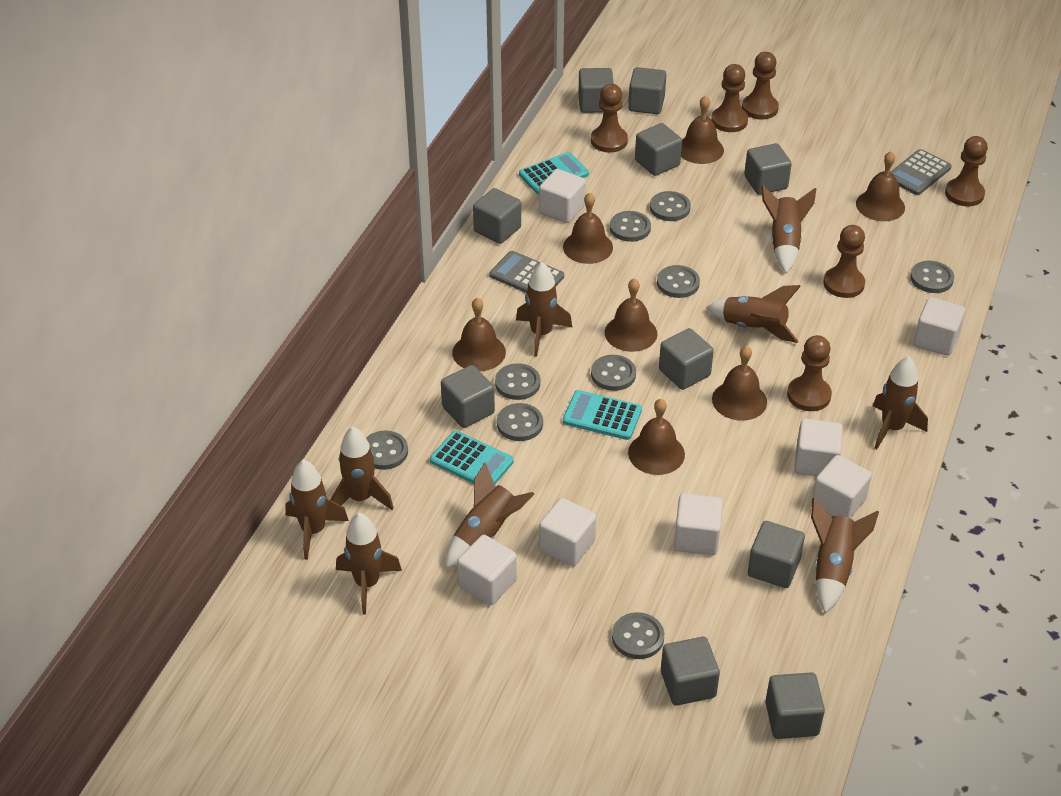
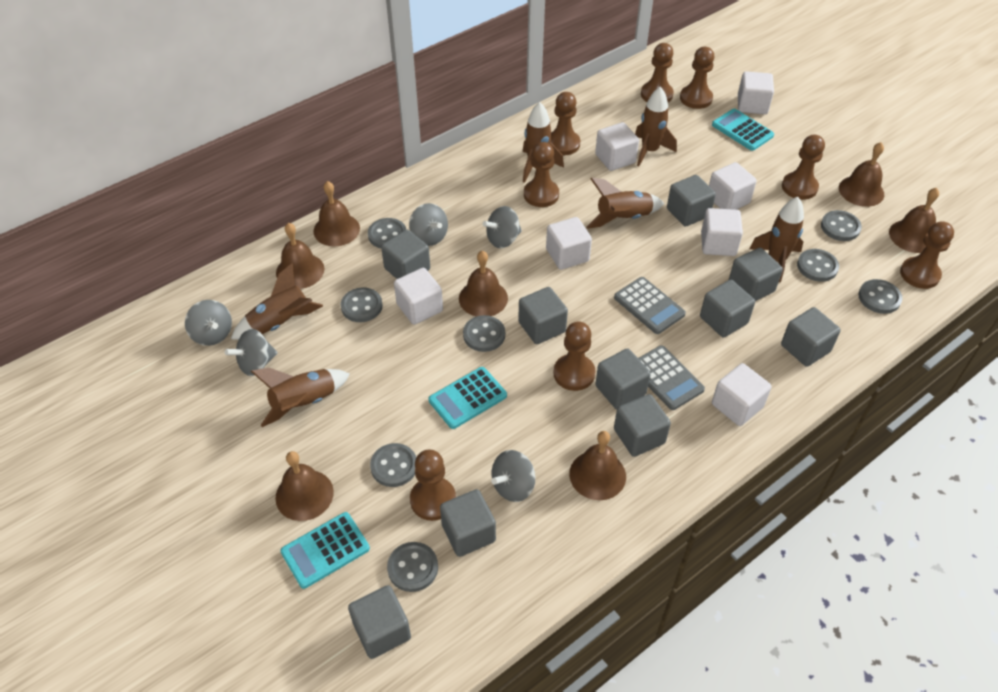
brown pawn: 6 -> 8
brown rocket: 9 -> 6
grey button: 9 -> 8
grey spinning top: 0 -> 5

